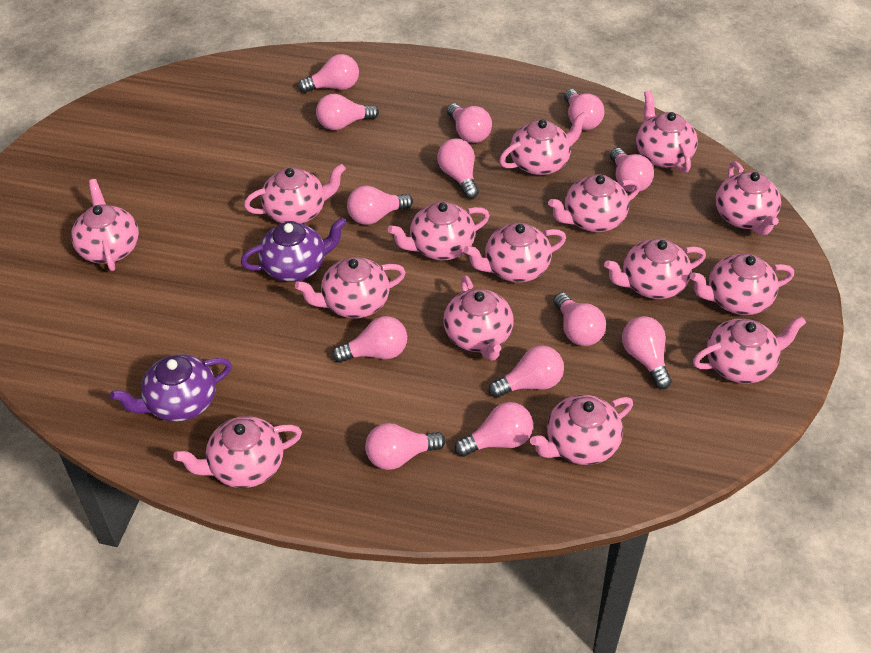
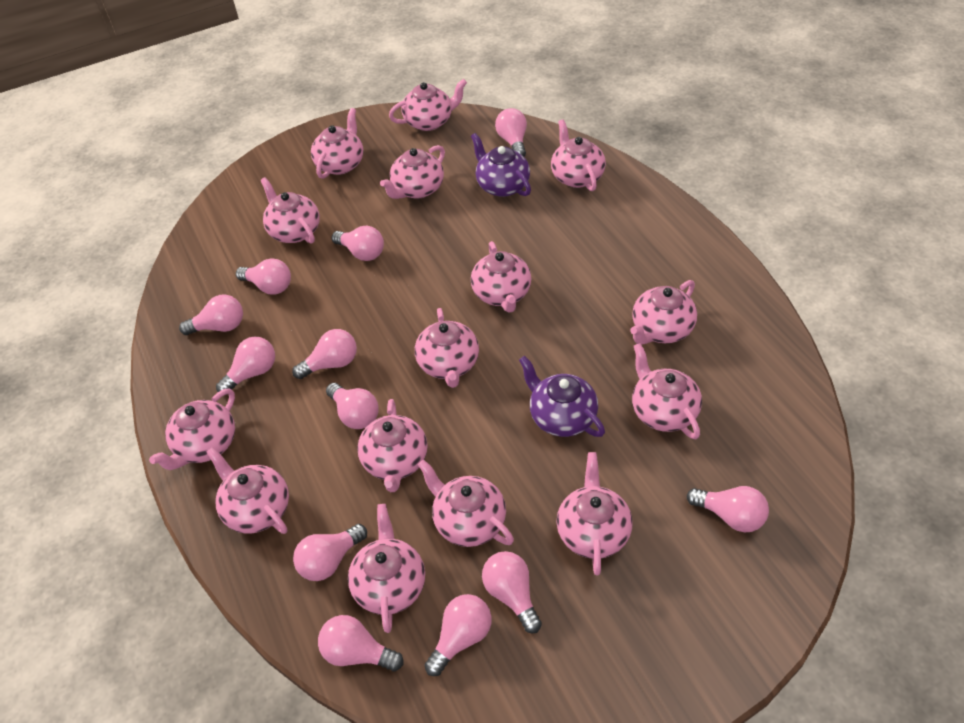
pink light bulb: 13 -> 12

